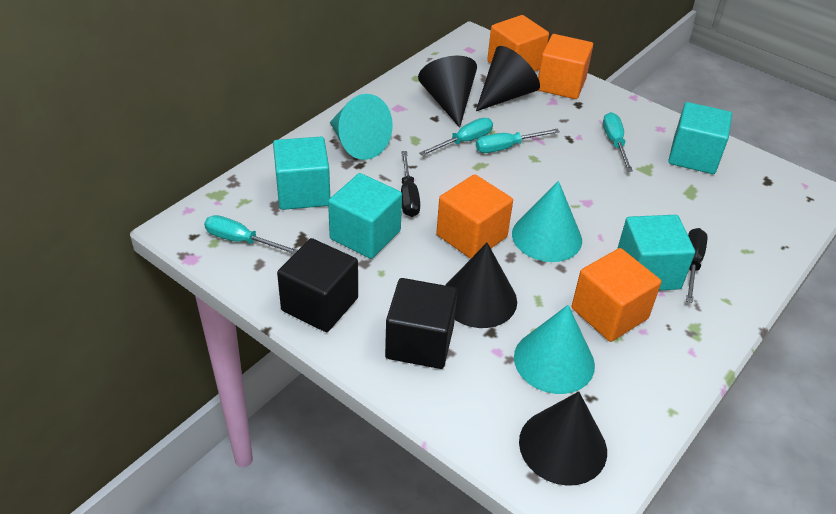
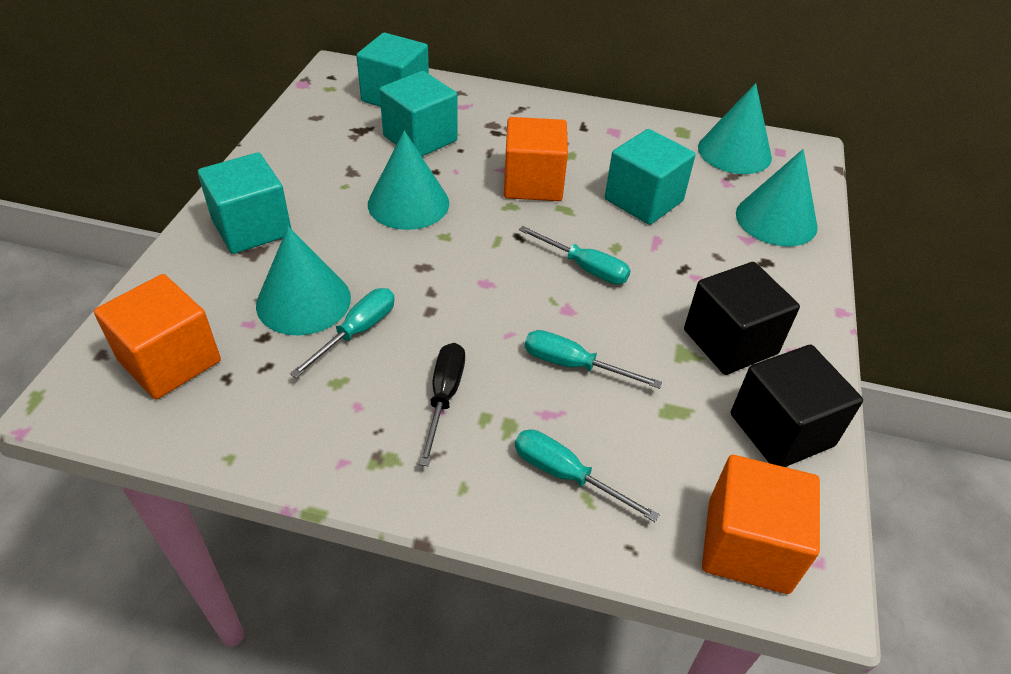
black cone: 4 -> 0
black screwdriver: 2 -> 1
orange cube: 4 -> 3
turquoise cone: 3 -> 4

